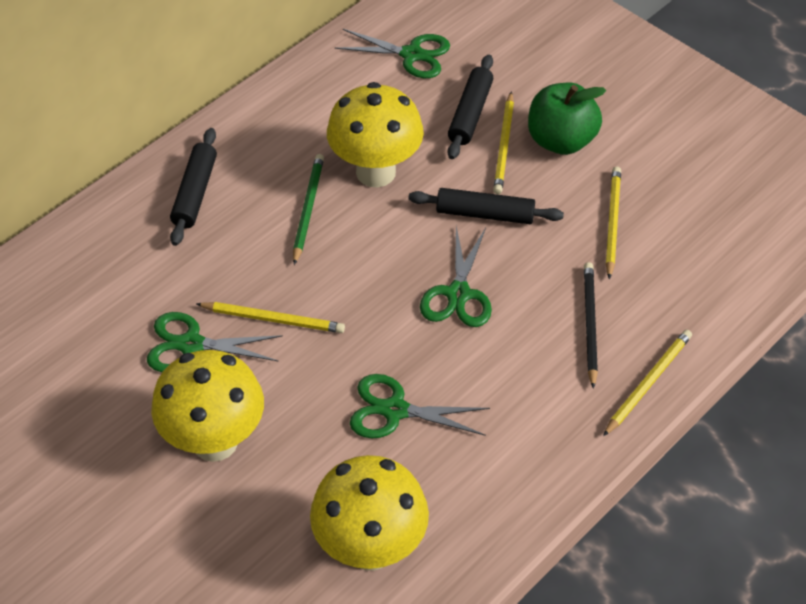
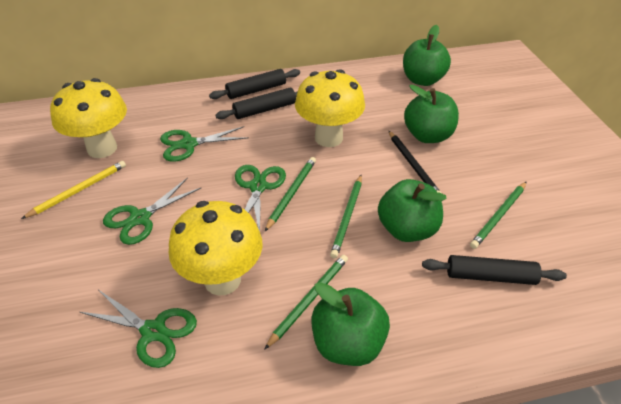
green apple: 1 -> 4
green pencil: 1 -> 4
yellow pencil: 4 -> 1

